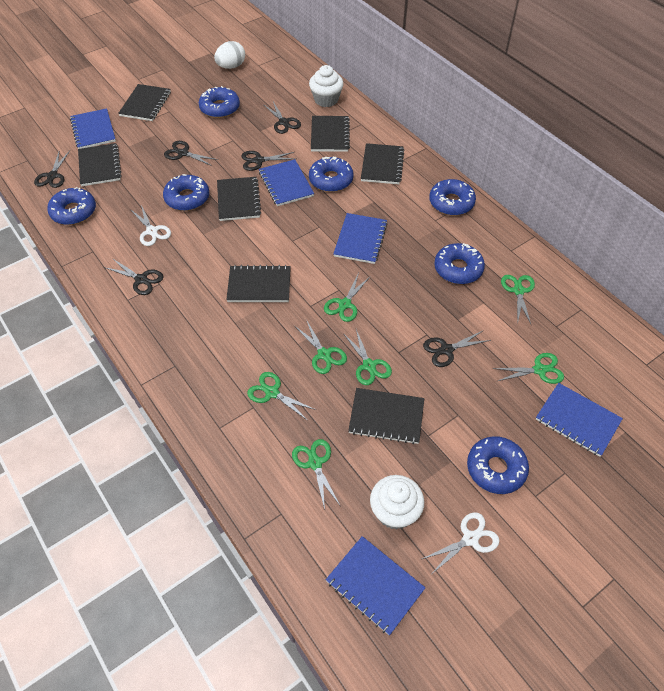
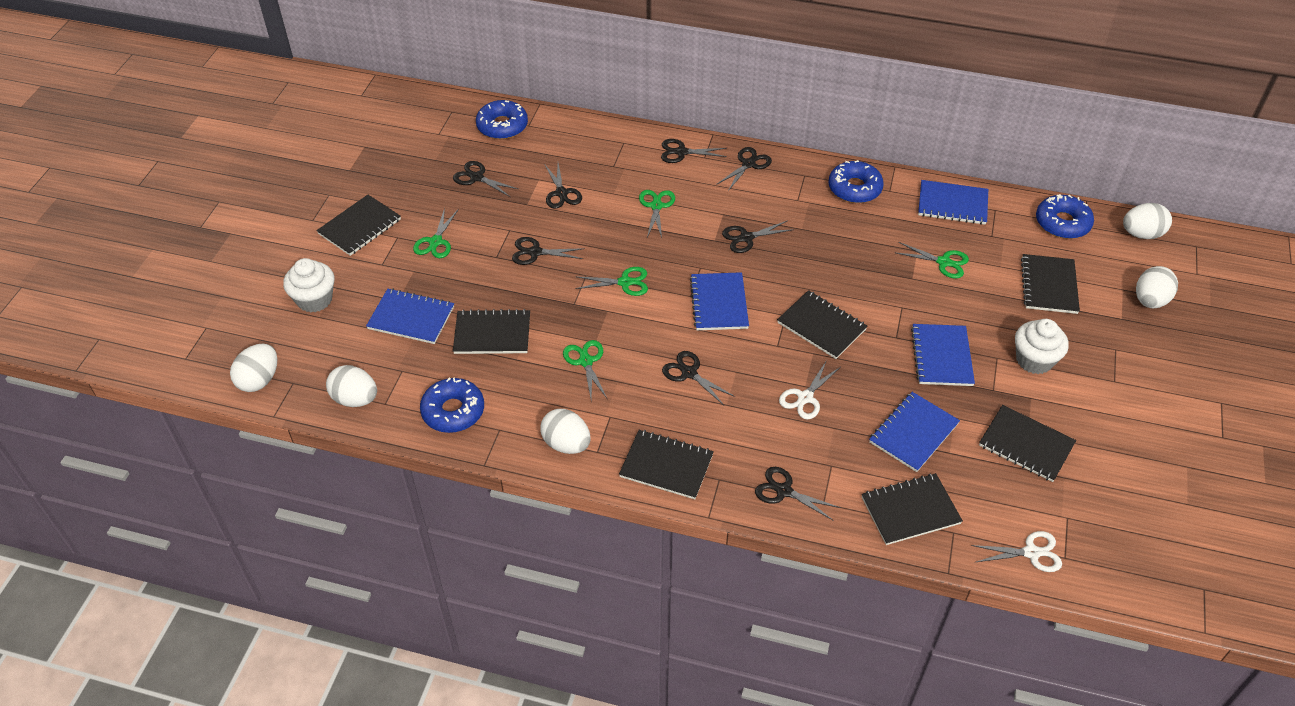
black scissors: 6 -> 8
blue donut: 7 -> 4
green scissors: 7 -> 5
white egg: 1 -> 5

